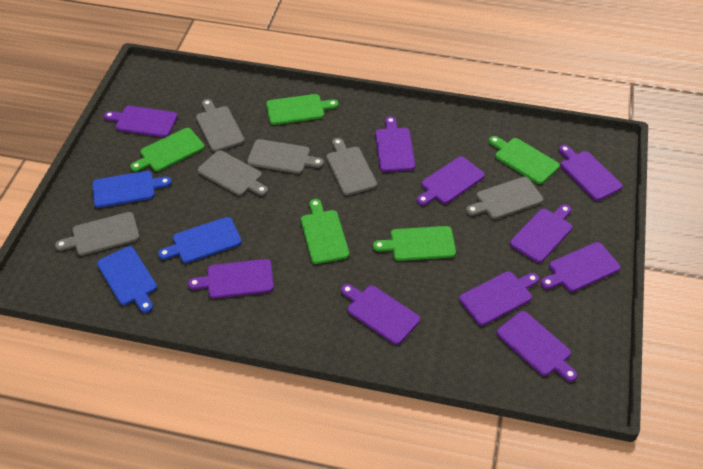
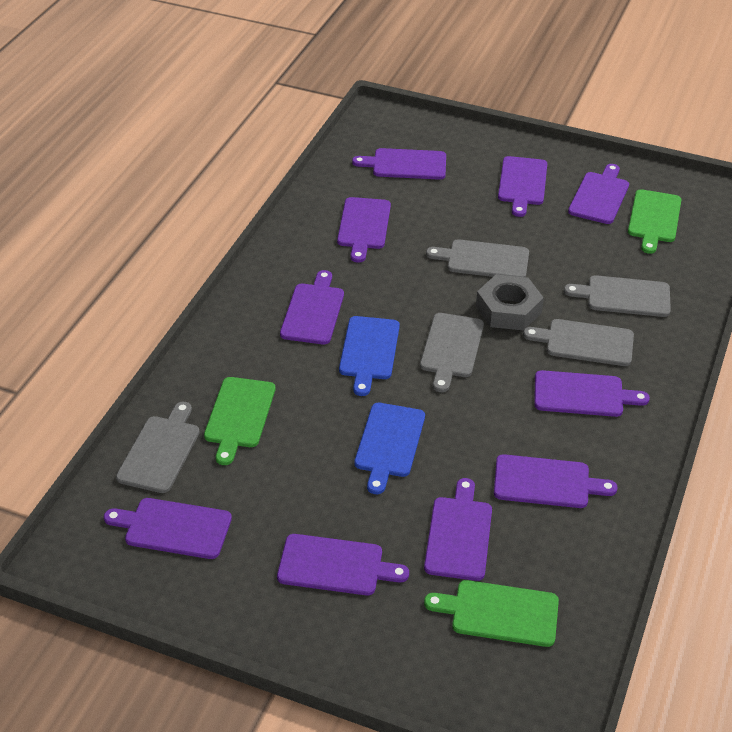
blue cutting board: 3 -> 2
green cutting board: 5 -> 3
grey cutting board: 6 -> 5
grey nut: 0 -> 1

